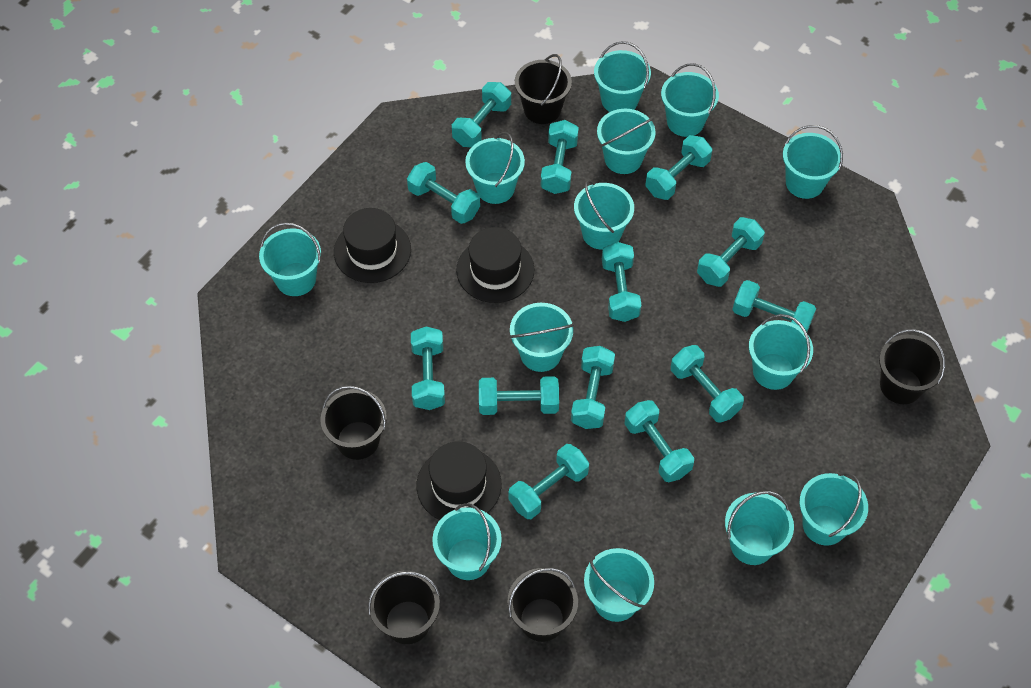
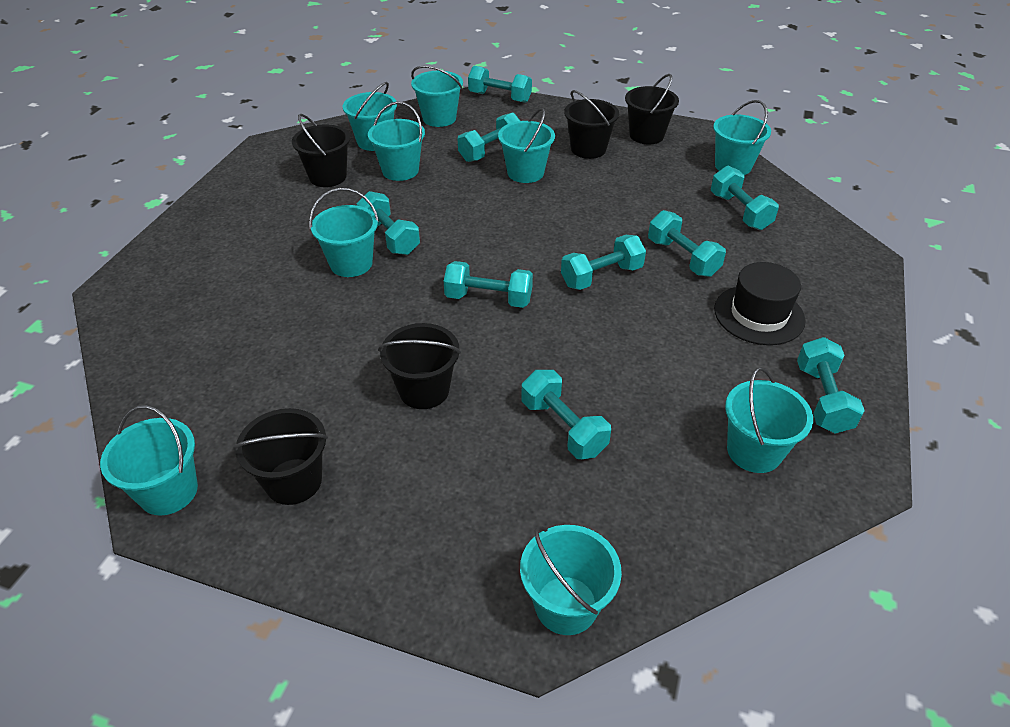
black hat: 3 -> 1
turquoise bucket: 13 -> 9
turquoise dumbbell: 13 -> 9

